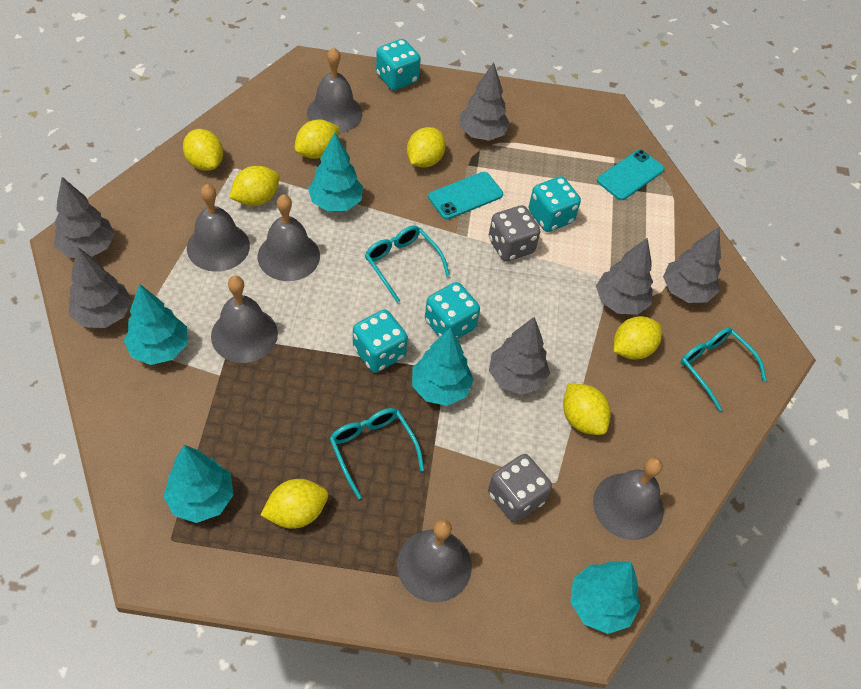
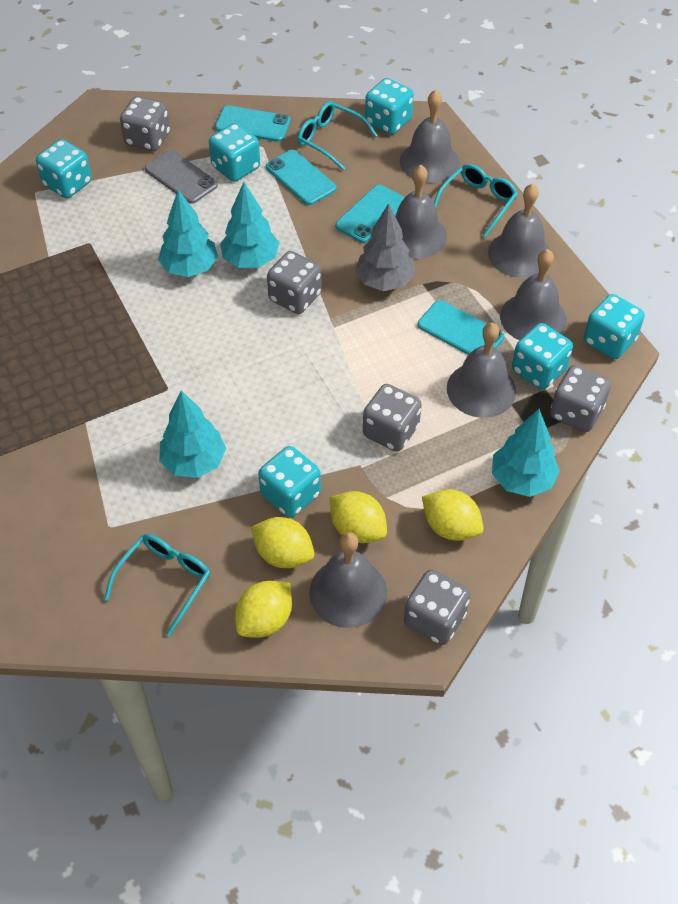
grey dice: 2 -> 5
grey phone: 0 -> 1
grey tree: 6 -> 1
turquoise dice: 4 -> 6
turquoise phone: 2 -> 4
turquoise tree: 5 -> 4
yellow lemon: 7 -> 4

